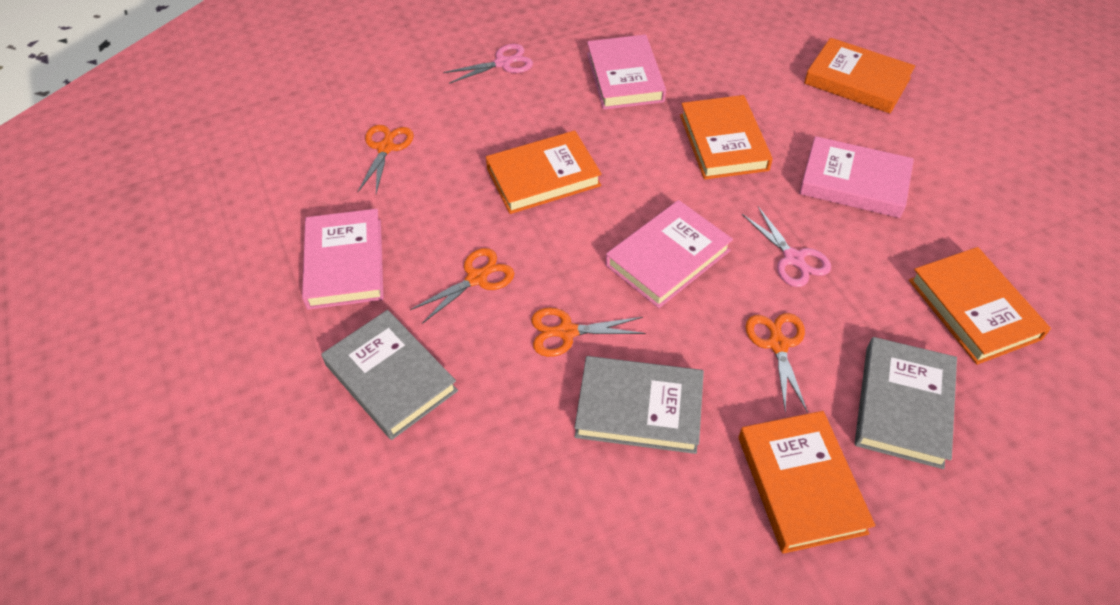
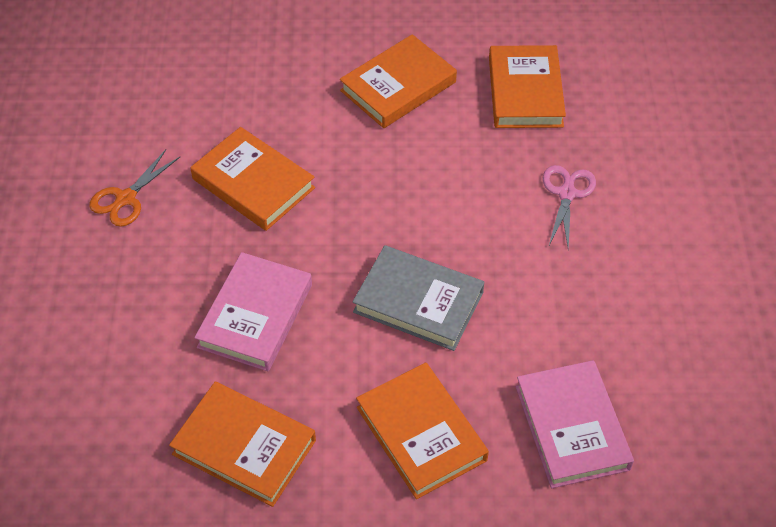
grey book: 3 -> 1
orange scissors: 4 -> 1
pink book: 4 -> 2
pink scissors: 2 -> 1

